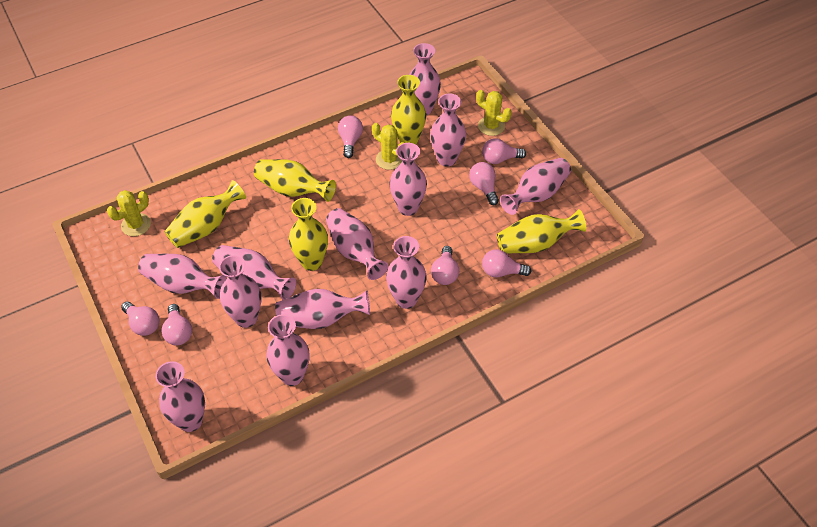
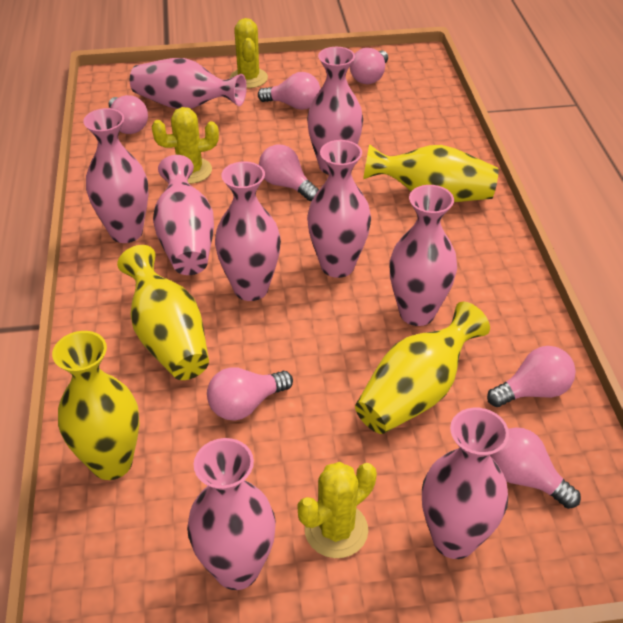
pink vase: 12 -> 9
yellow vase: 5 -> 4

